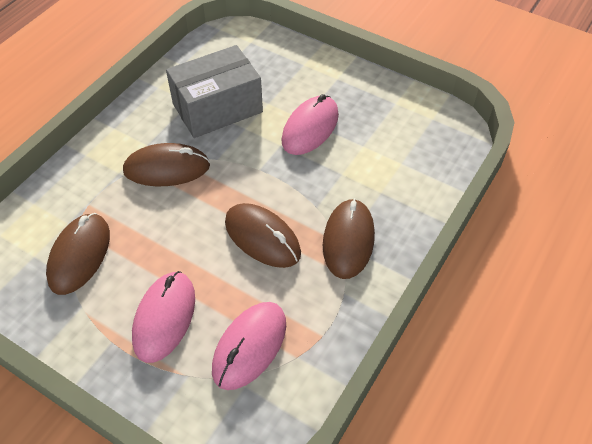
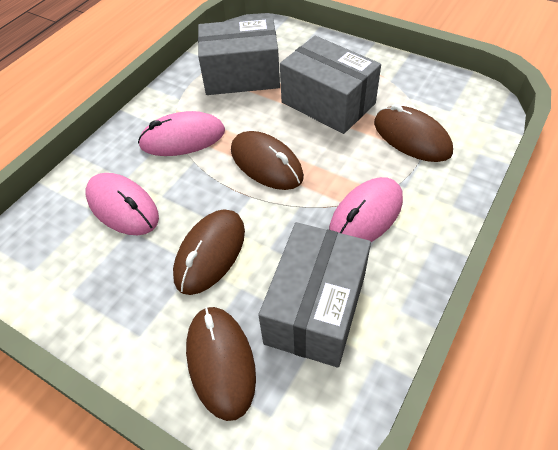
grey box: 1 -> 3

